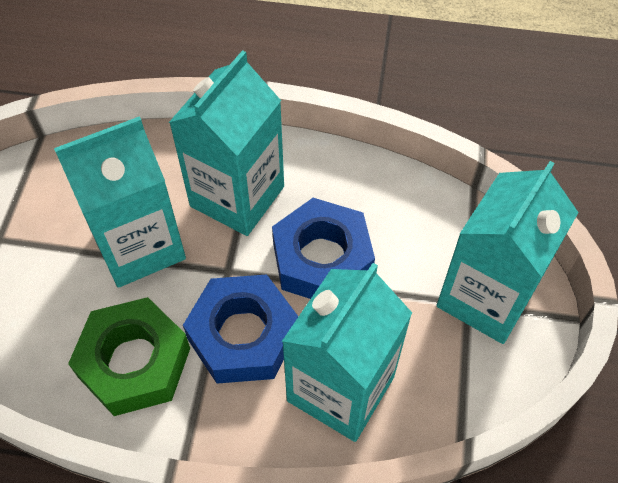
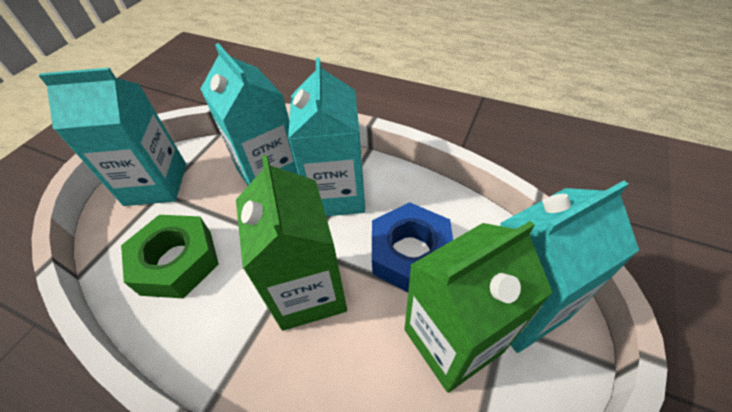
blue nut: 2 -> 1
green carton: 0 -> 2

